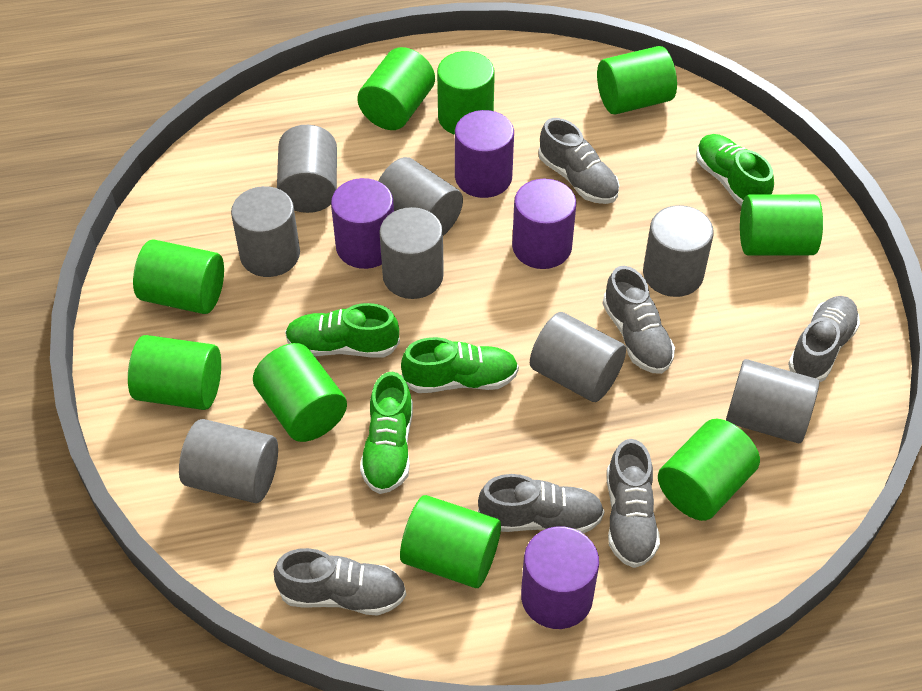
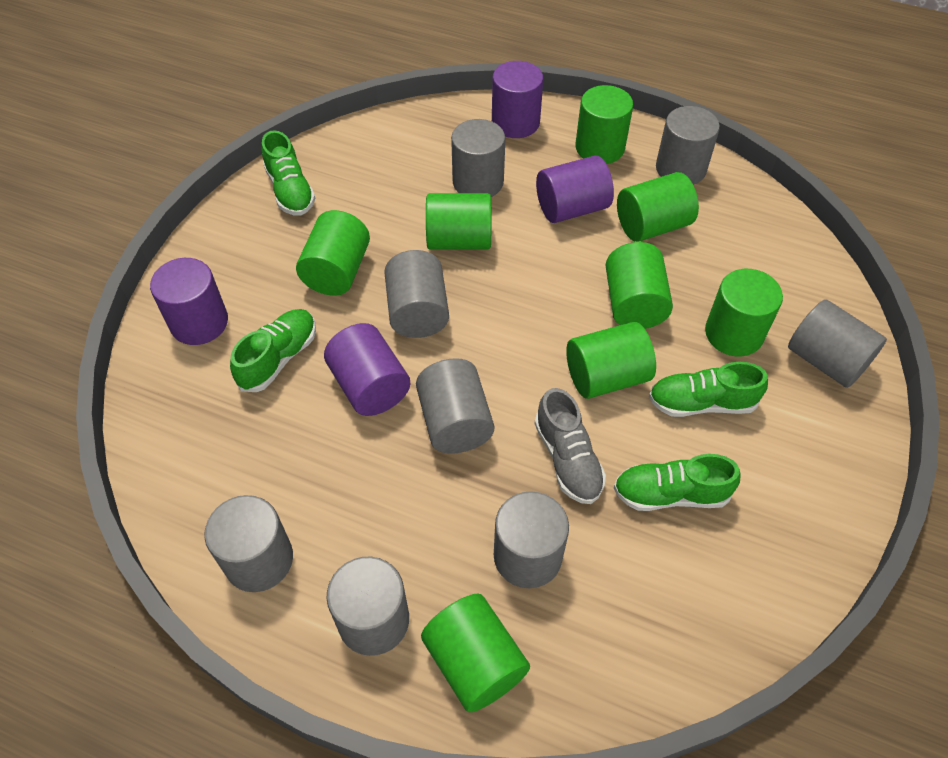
green cylinder: 9 -> 8
grey shoe: 6 -> 1

